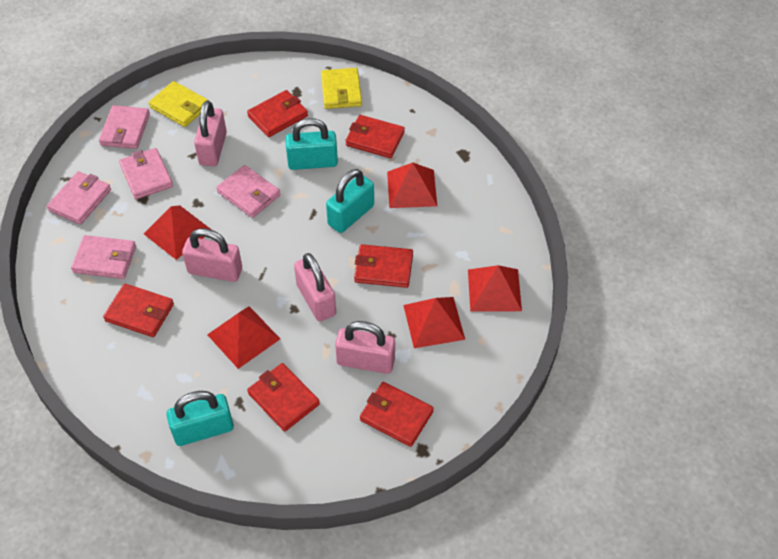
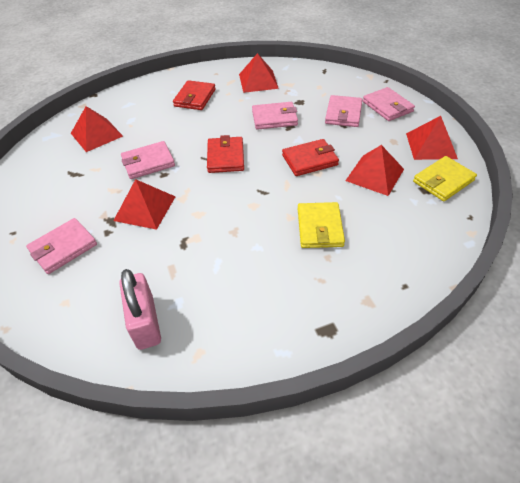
pink padlock: 4 -> 1
red wallet: 6 -> 3
turquoise padlock: 3 -> 0

